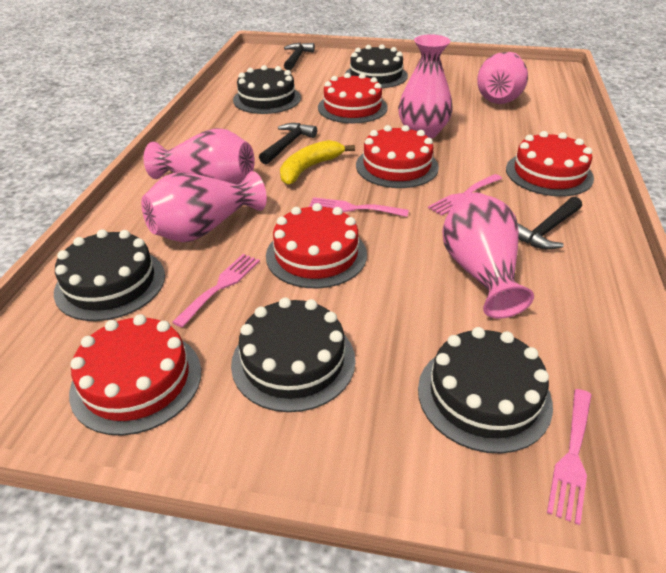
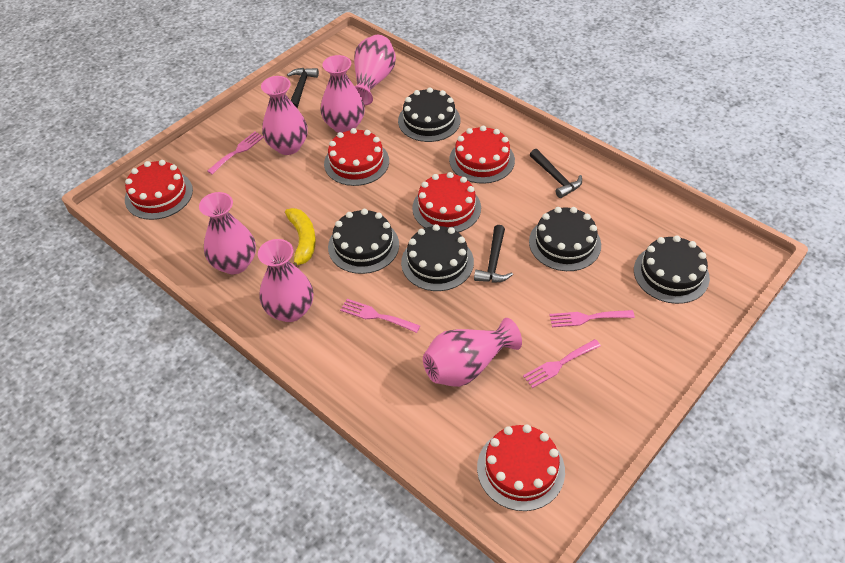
pink vase: 5 -> 6

